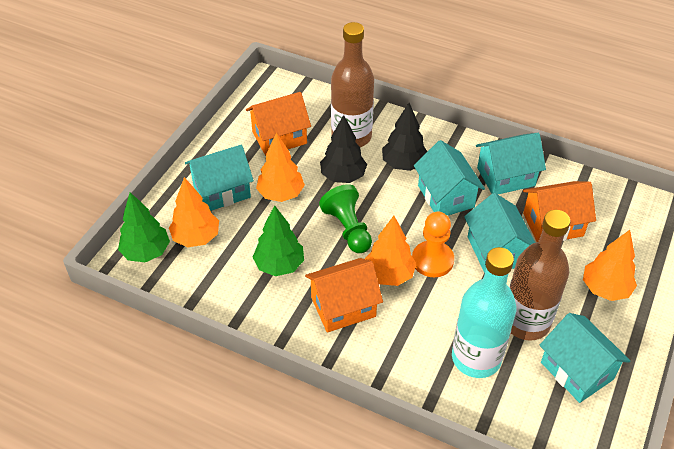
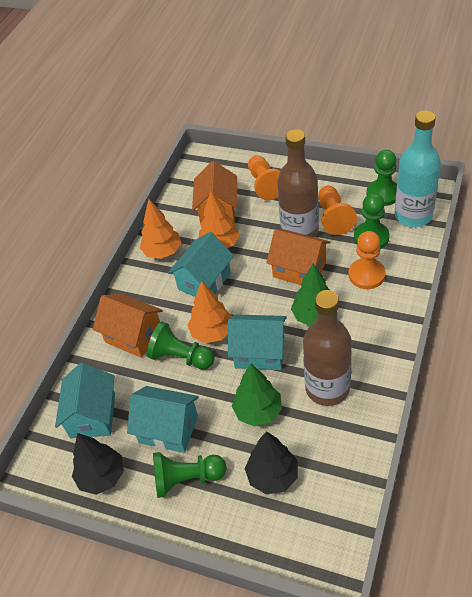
green pawn: 1 -> 4
orange pawn: 1 -> 3
orange tree: 4 -> 3
turquoise house: 5 -> 4

